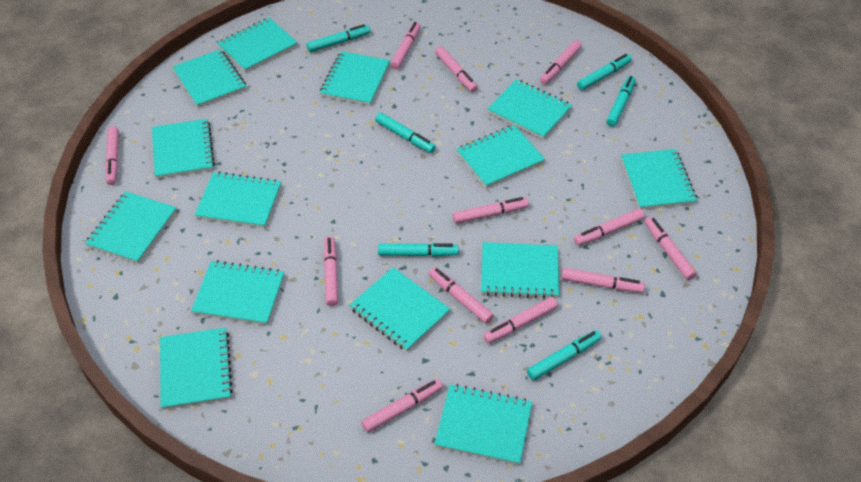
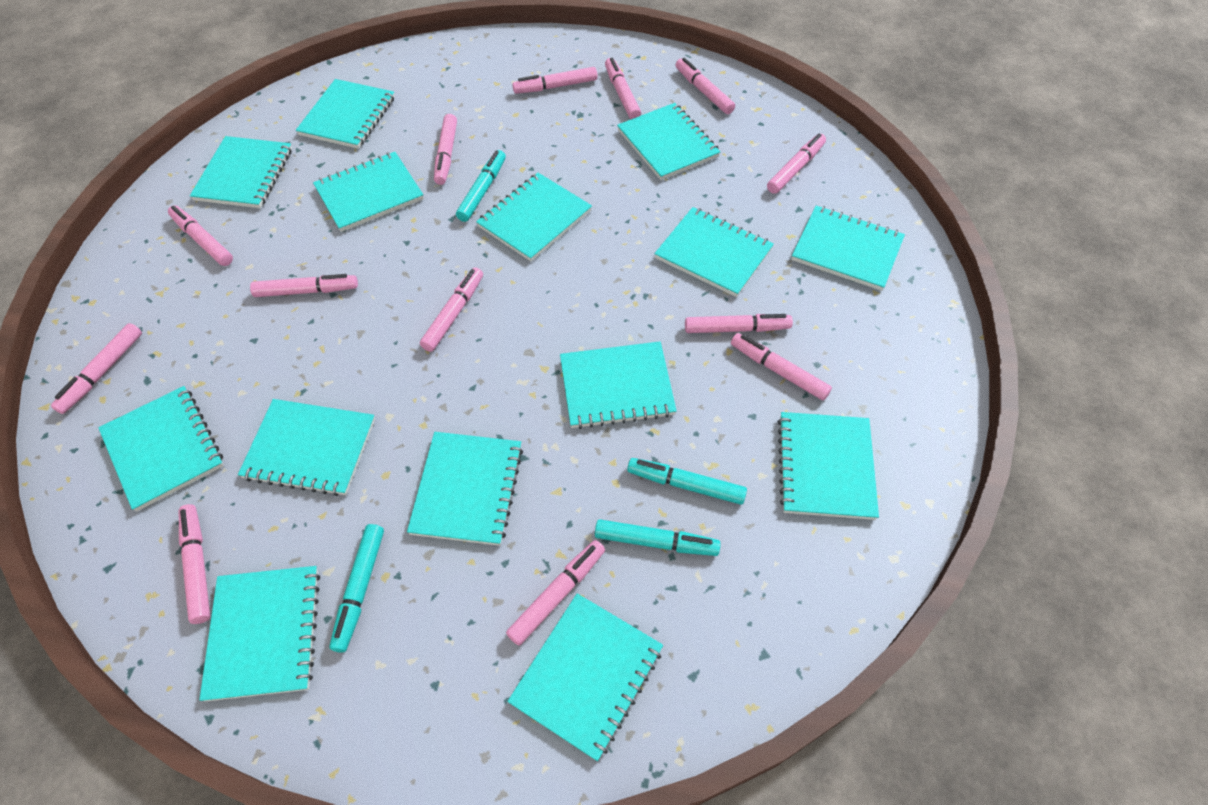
pink marker: 12 -> 13
turquoise marker: 6 -> 4

